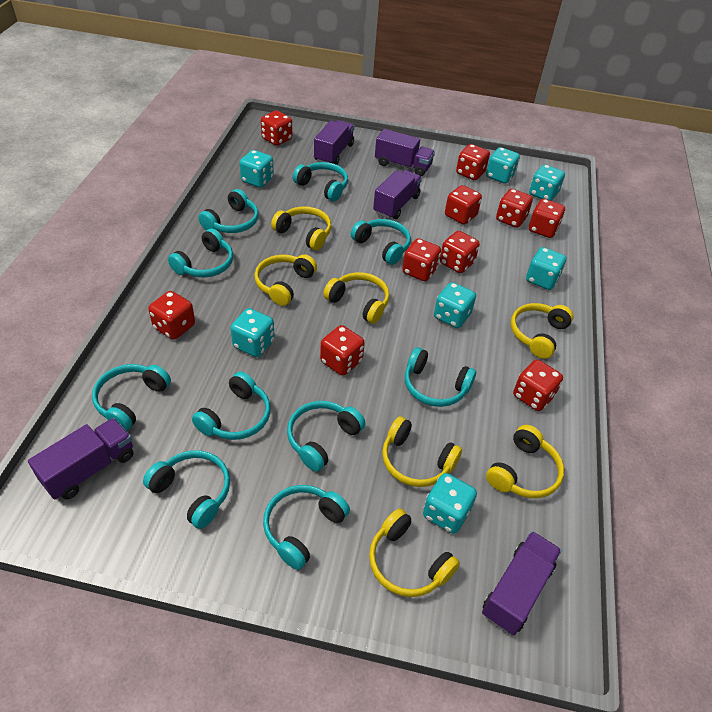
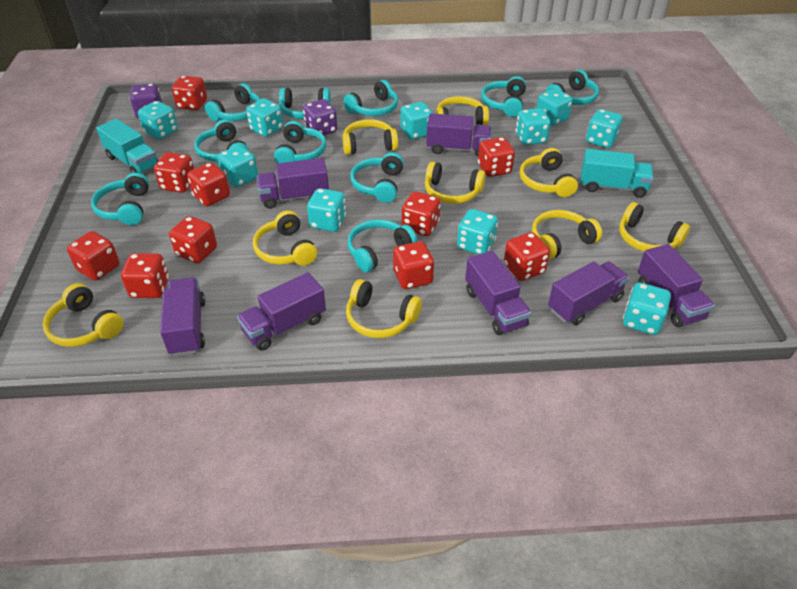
purple dice: 0 -> 2
purple truck: 5 -> 7
turquoise dice: 7 -> 10
turquoise truck: 0 -> 2
yellow headphones: 7 -> 9

